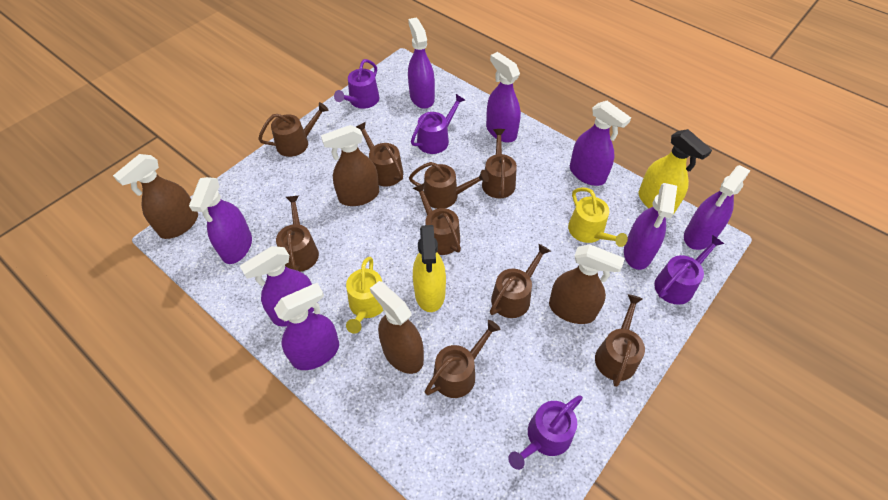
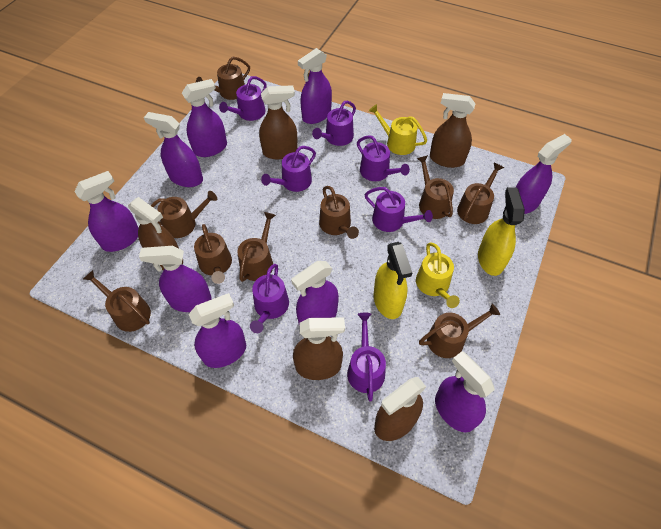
brown spray bottle: 4 -> 5
purple spray bottle: 8 -> 9
purple watering can: 4 -> 7

